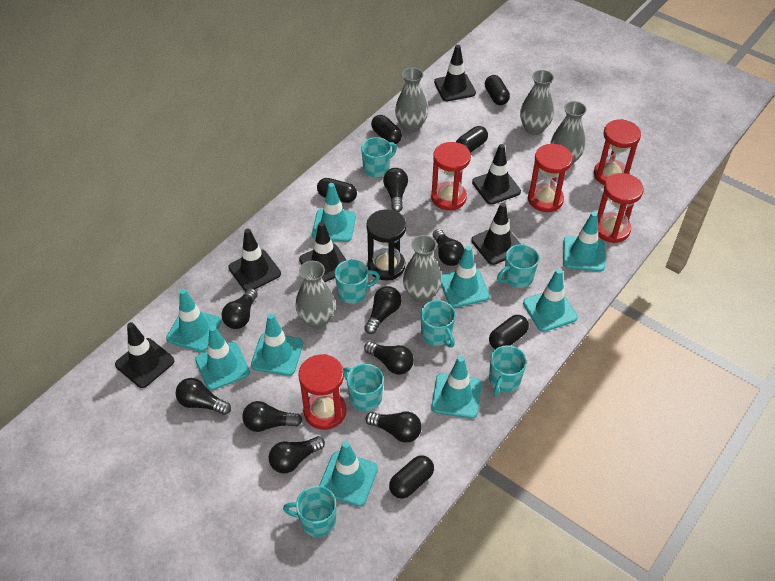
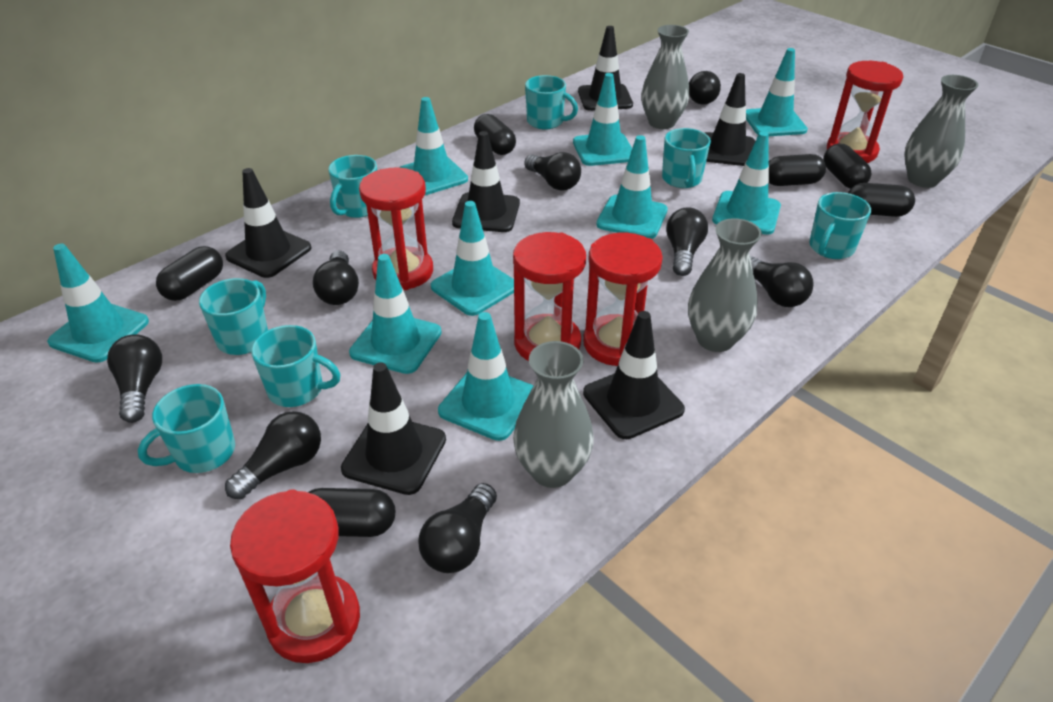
black hourglass: 1 -> 0
black light bulb: 9 -> 8
grey vase: 5 -> 4

